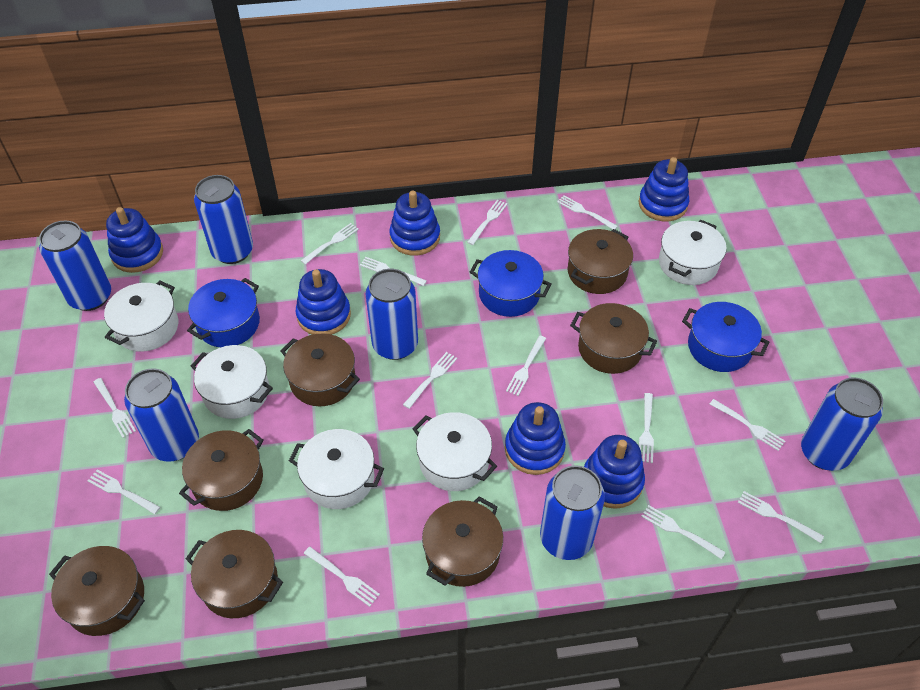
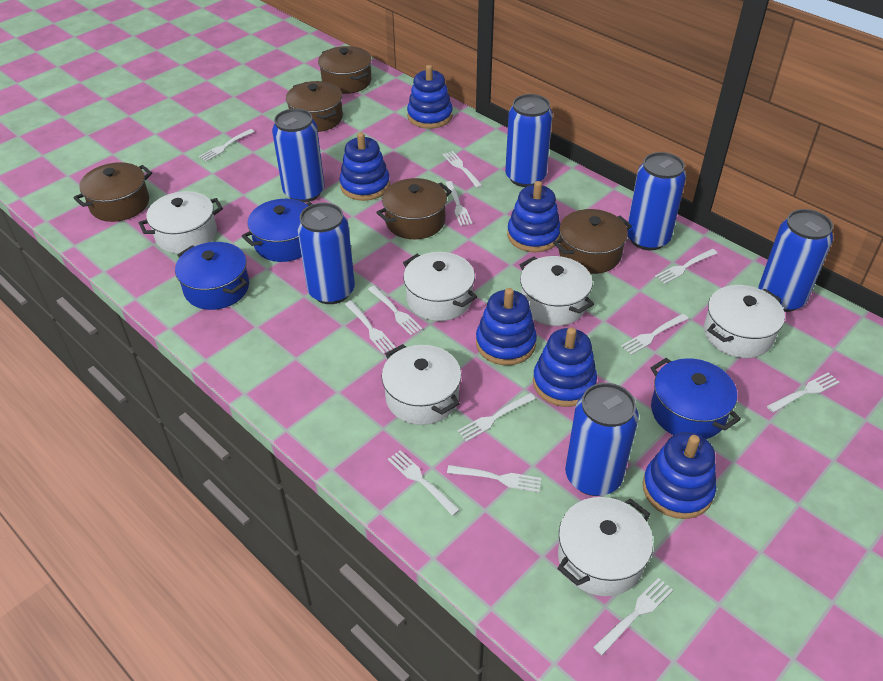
brown pot: 7 -> 5
white fork: 13 -> 12
white pot: 5 -> 6

